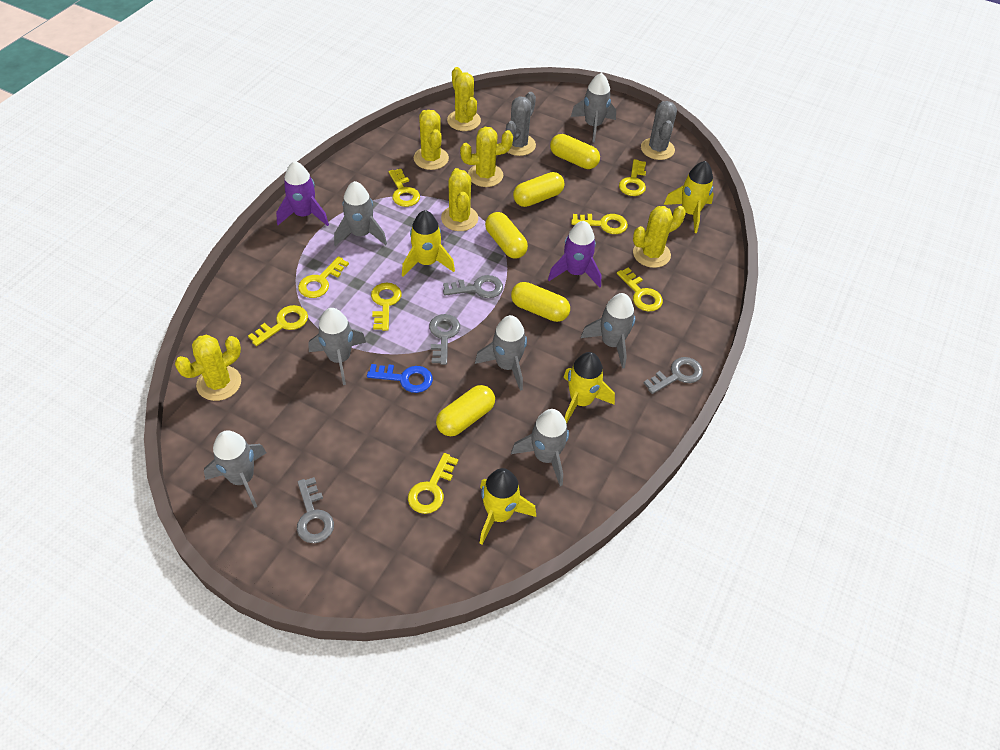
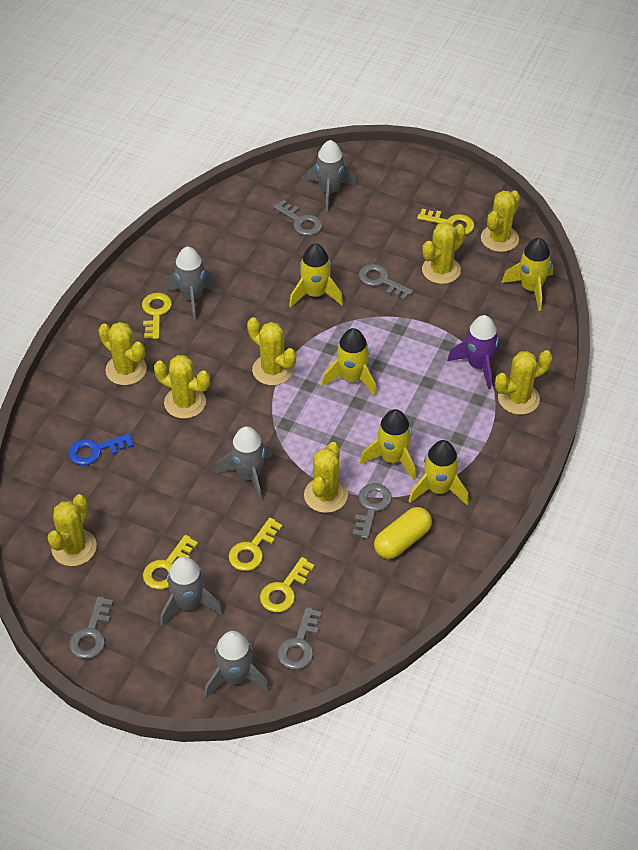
grey cactus: 2 -> 0
grey key: 4 -> 5
grey rocket: 7 -> 5
purple rocket: 2 -> 1
yellow cactus: 6 -> 8
yellow capsule: 5 -> 1
yellow key: 8 -> 5
yellow rocket: 4 -> 5

